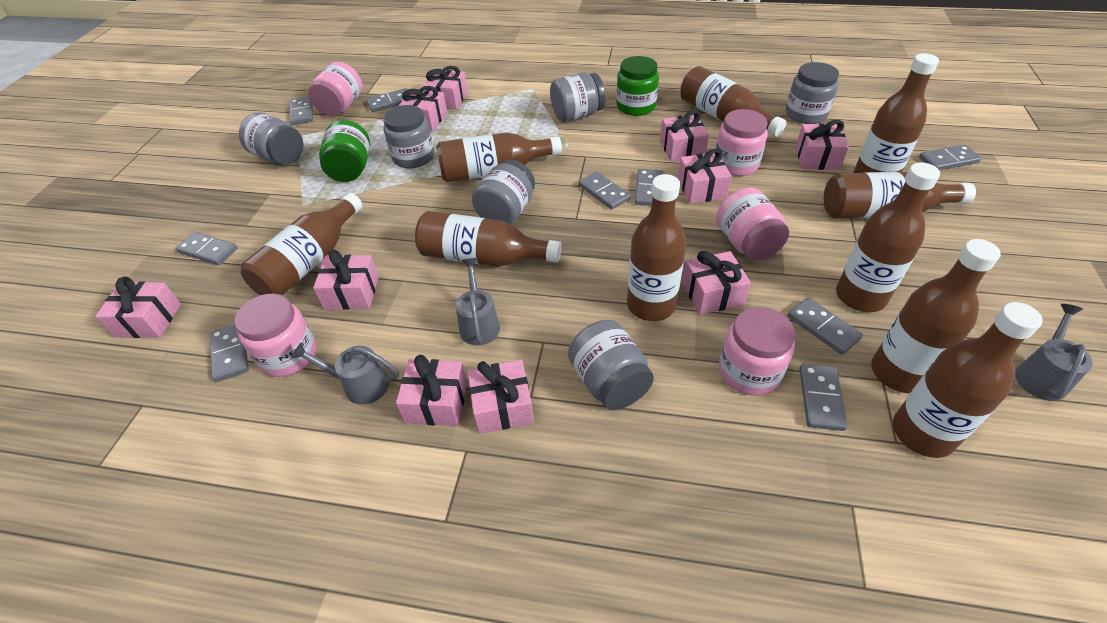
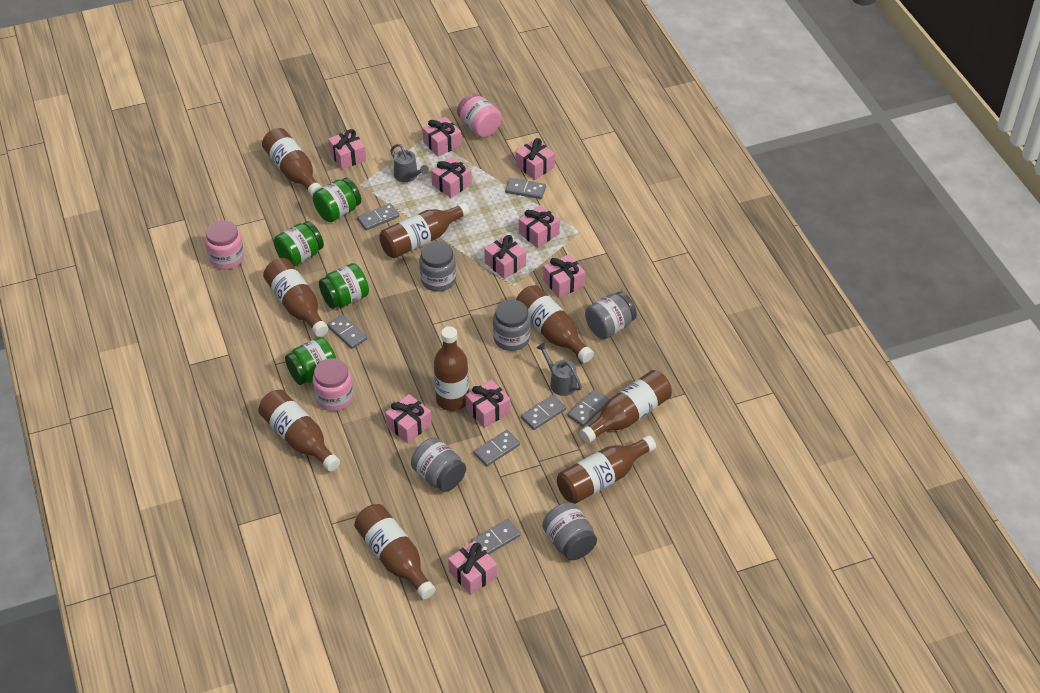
brown bottle: 10 -> 9
green jar: 2 -> 4
grey domino: 9 -> 7
grey jar: 6 -> 5
grey watering can: 3 -> 2
pink jar: 5 -> 3

